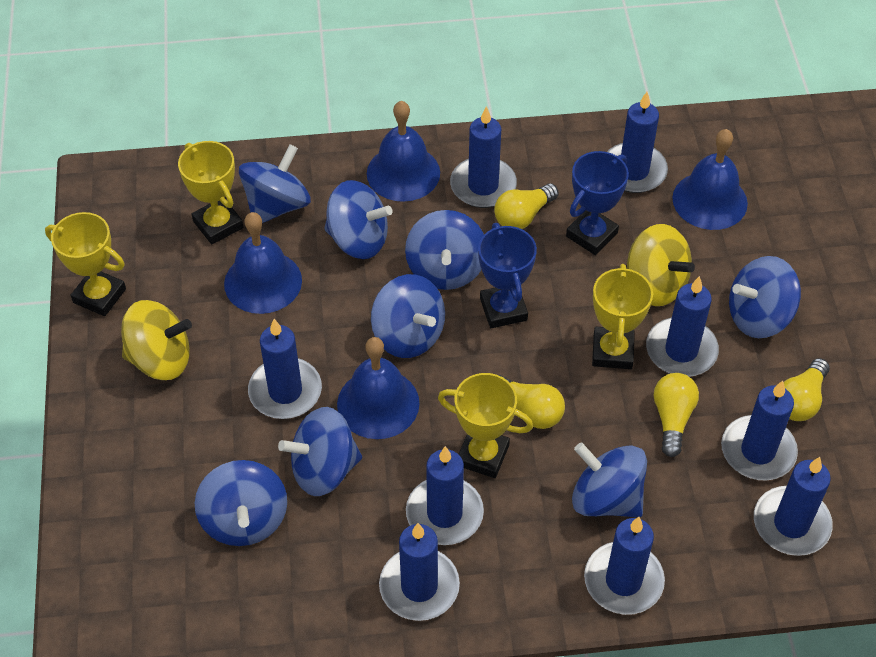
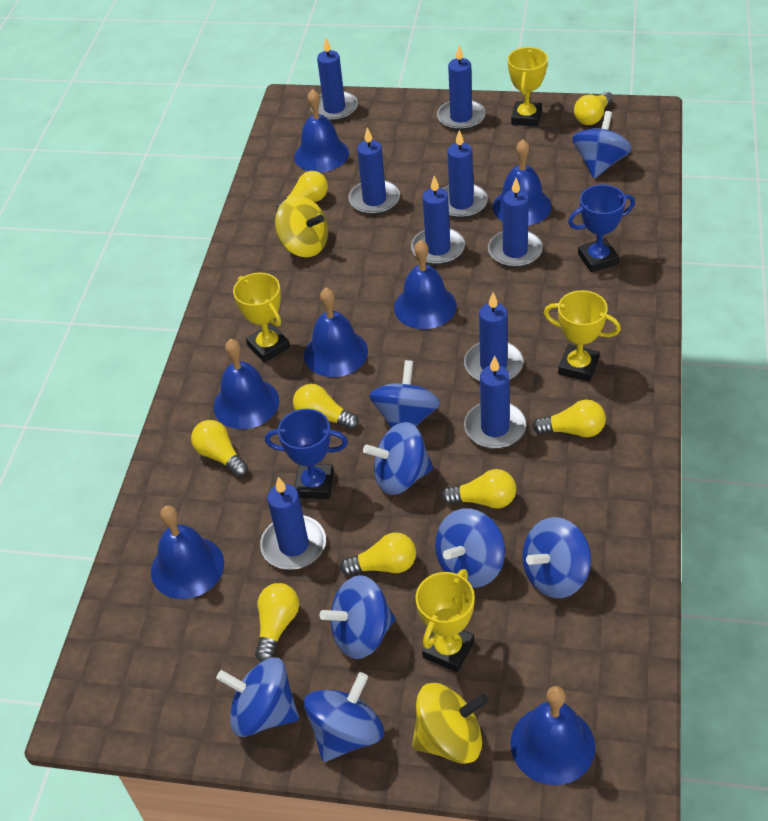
blue bell: 4 -> 7
yellow light bulb: 4 -> 8

